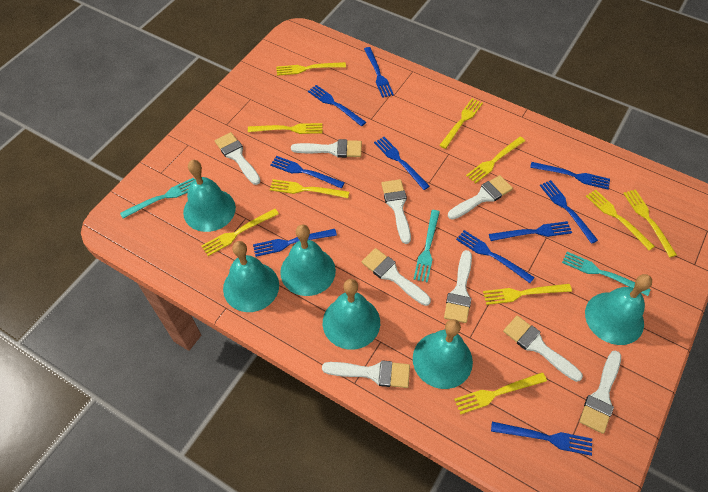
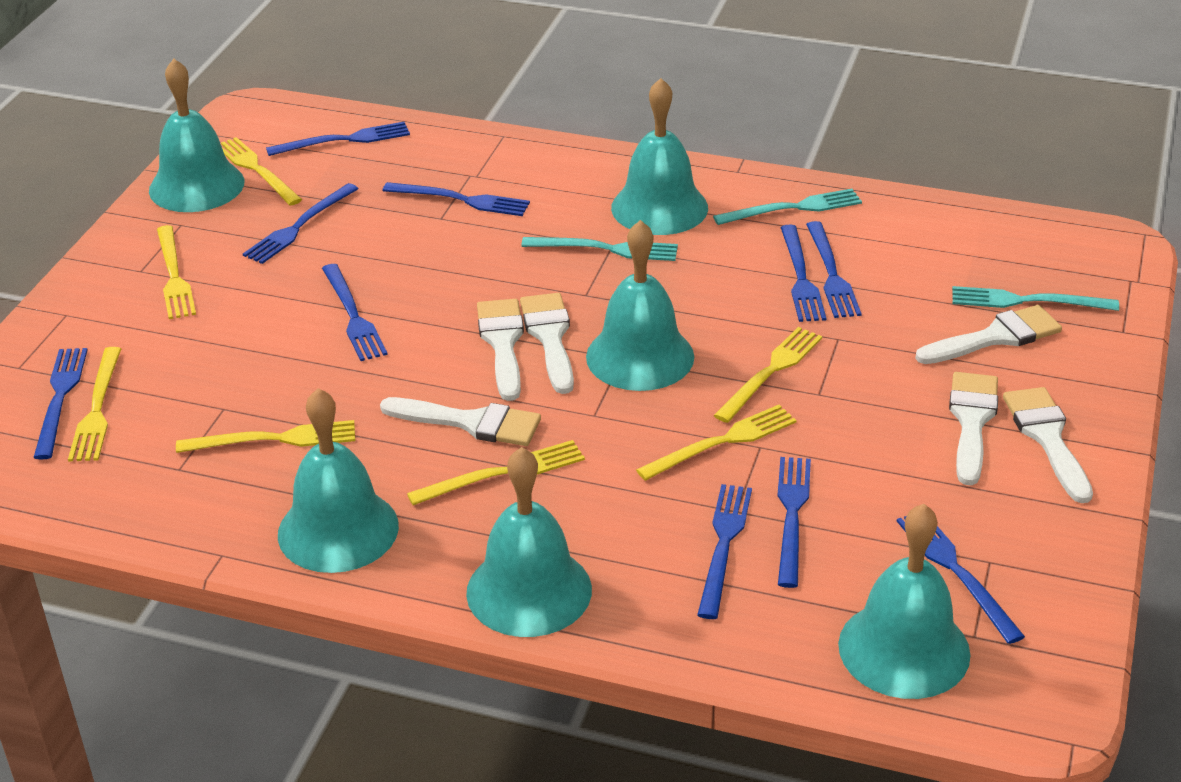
white brush: 9 -> 6
yellow fork: 10 -> 7

